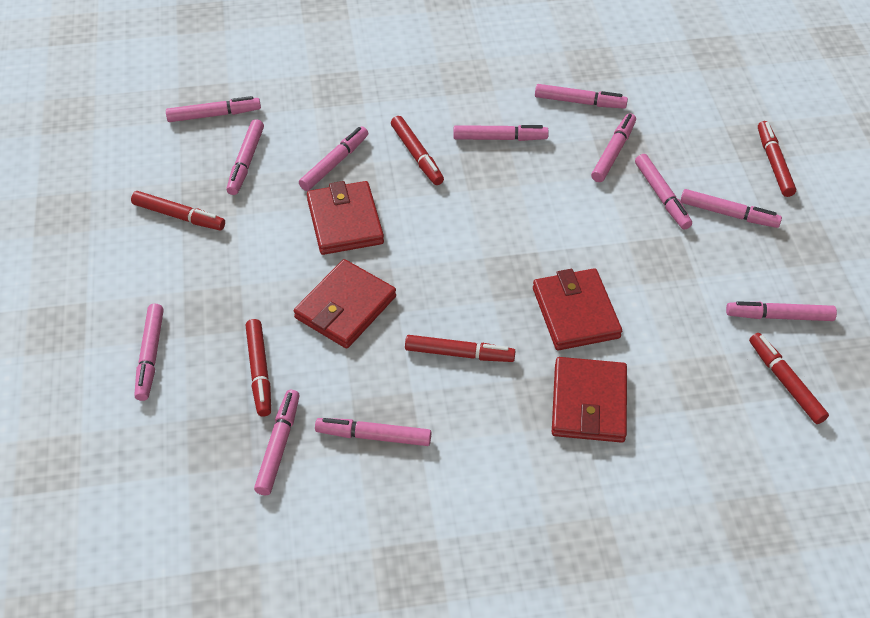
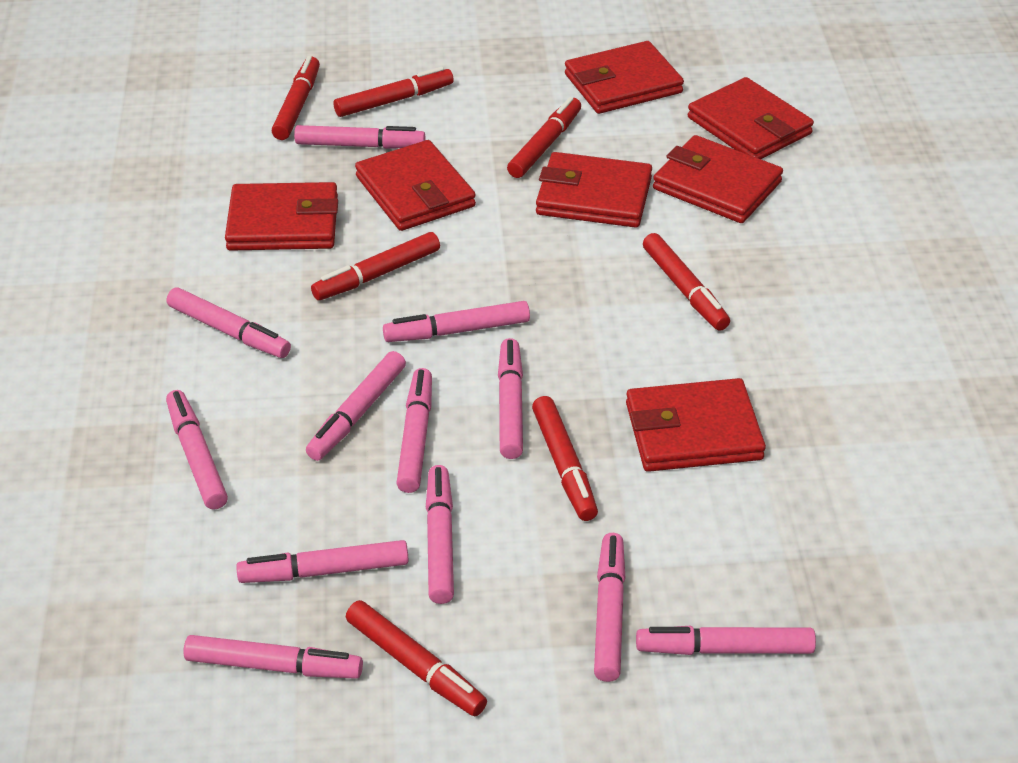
red marker: 6 -> 7
red wallet: 4 -> 7

